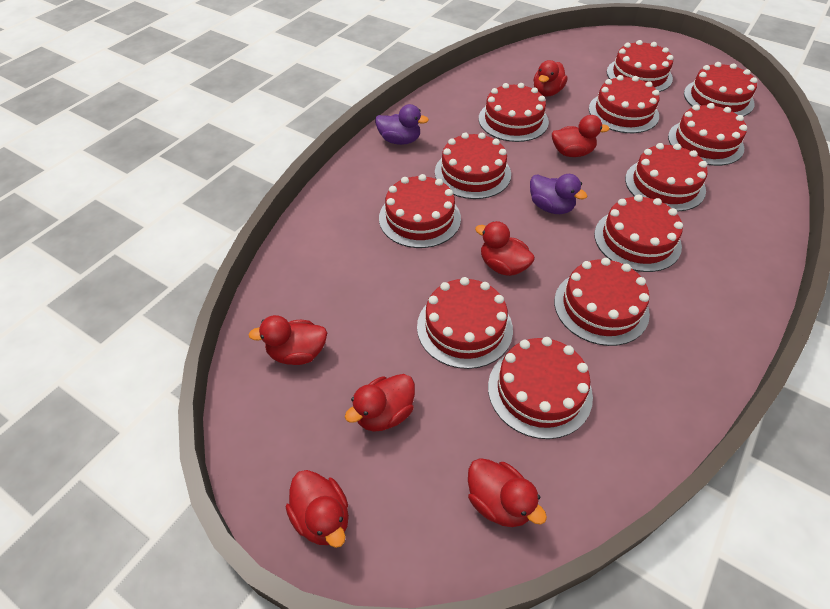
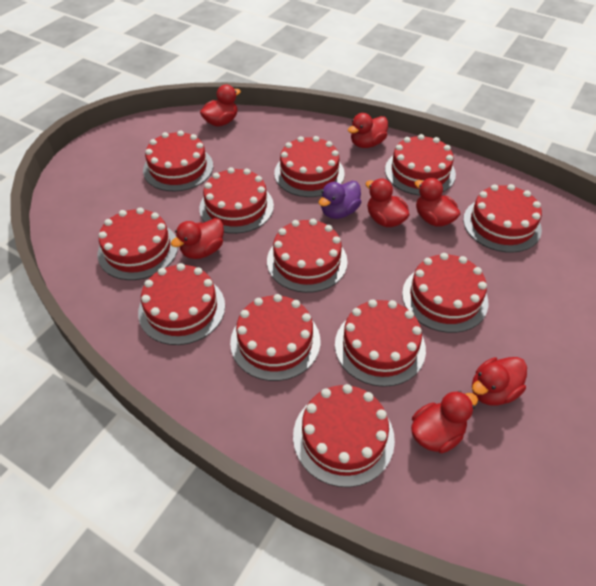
purple duck: 2 -> 1

